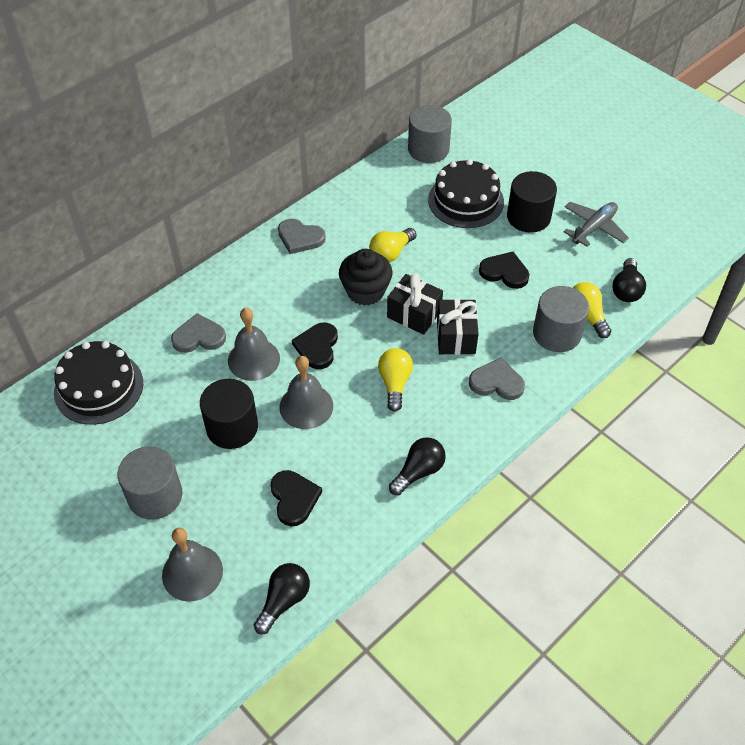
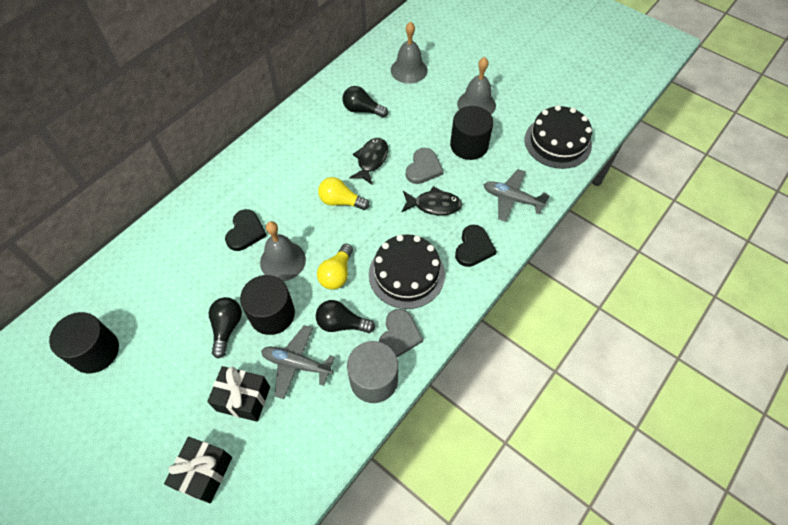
black cupcake: 1 -> 0
black cylinder: 2 -> 3
black fish: 0 -> 2
black heart: 3 -> 2
grey cylinder: 3 -> 1
grey heart: 3 -> 2
grey plane: 1 -> 2
yellow light bulb: 3 -> 2

